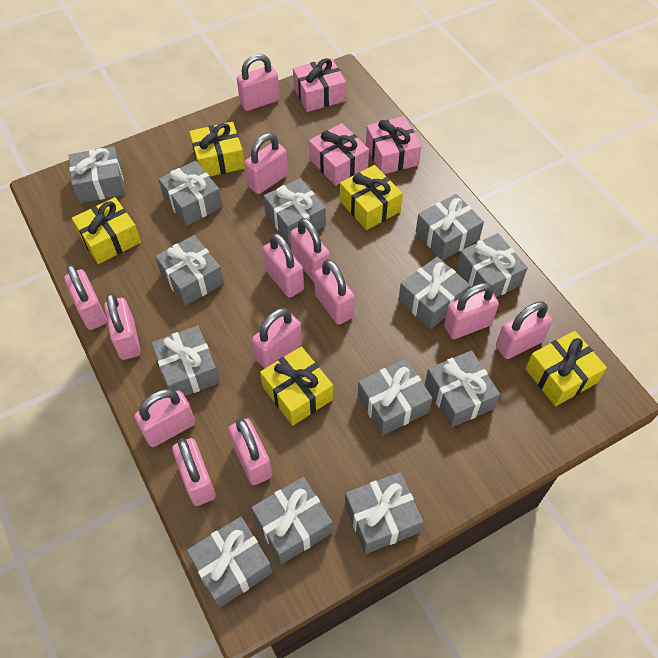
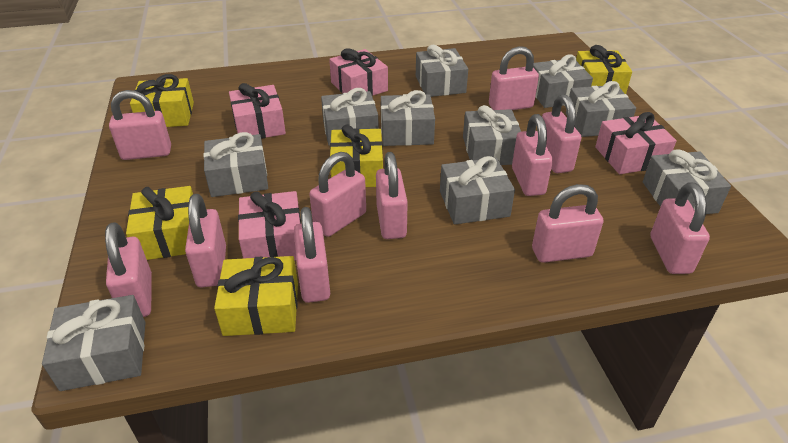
grey gift: 13 -> 10
pink gift: 3 -> 4
pink padlock: 13 -> 11

